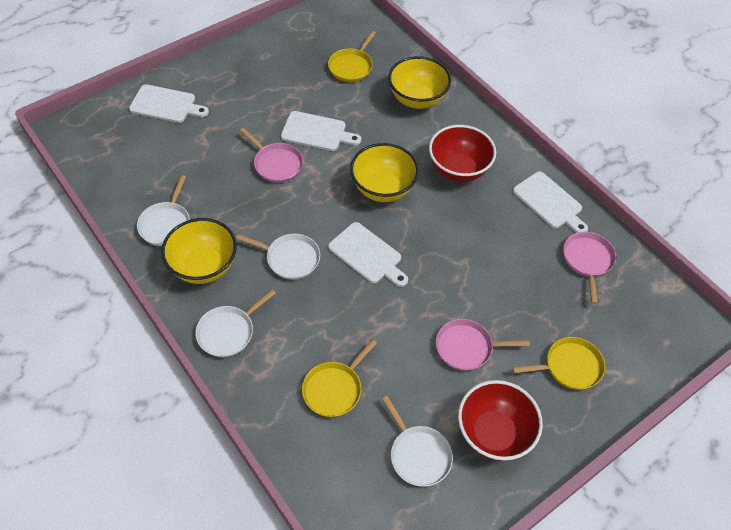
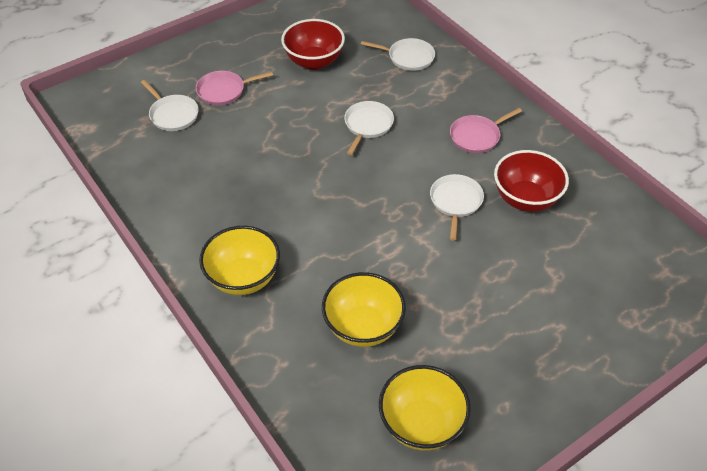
pink pan: 3 -> 2
white cutting board: 4 -> 0
yellow pan: 3 -> 0

